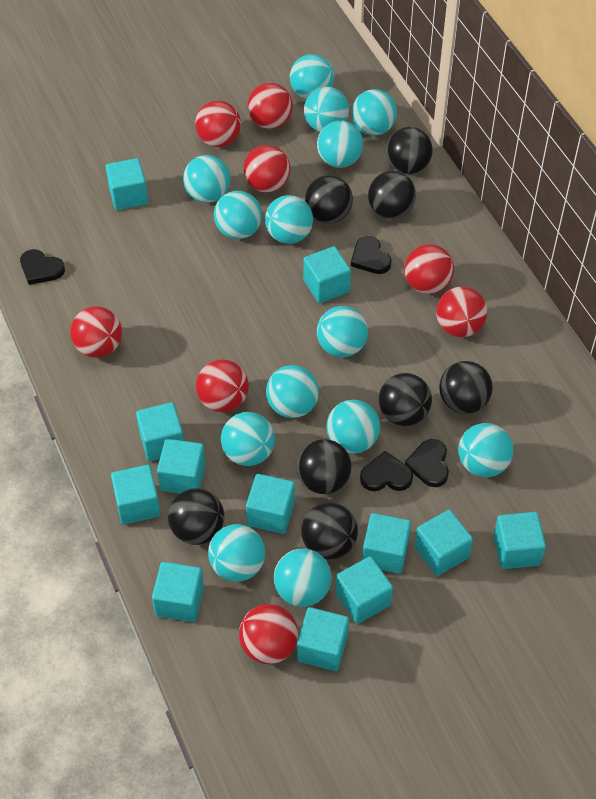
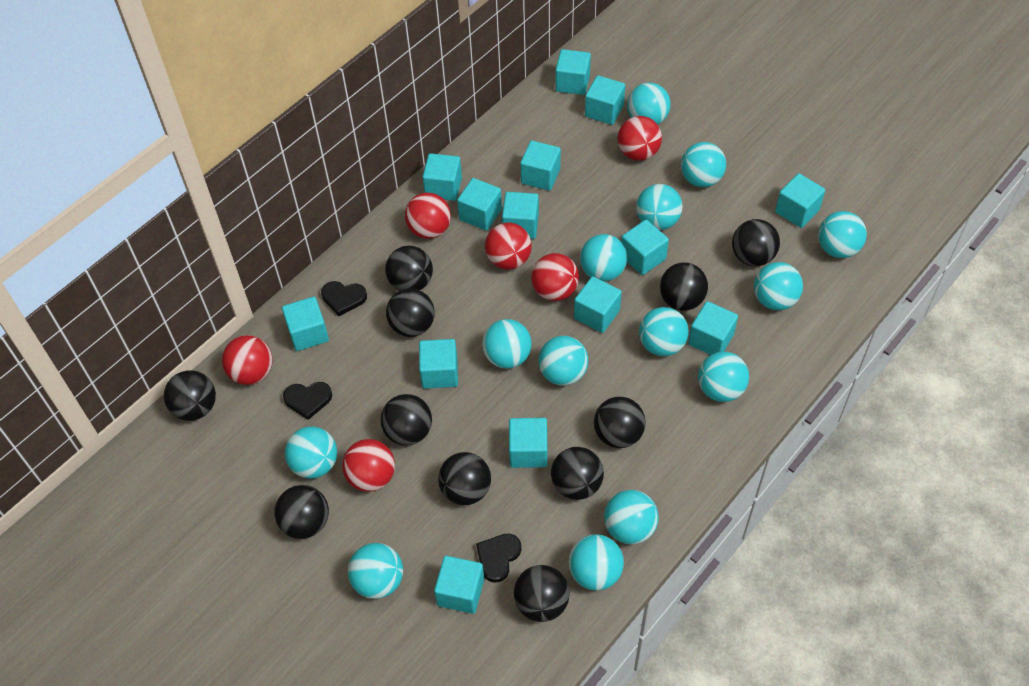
black ball: 8 -> 11
black heart: 4 -> 3
red ball: 8 -> 6
turquoise cube: 12 -> 14

